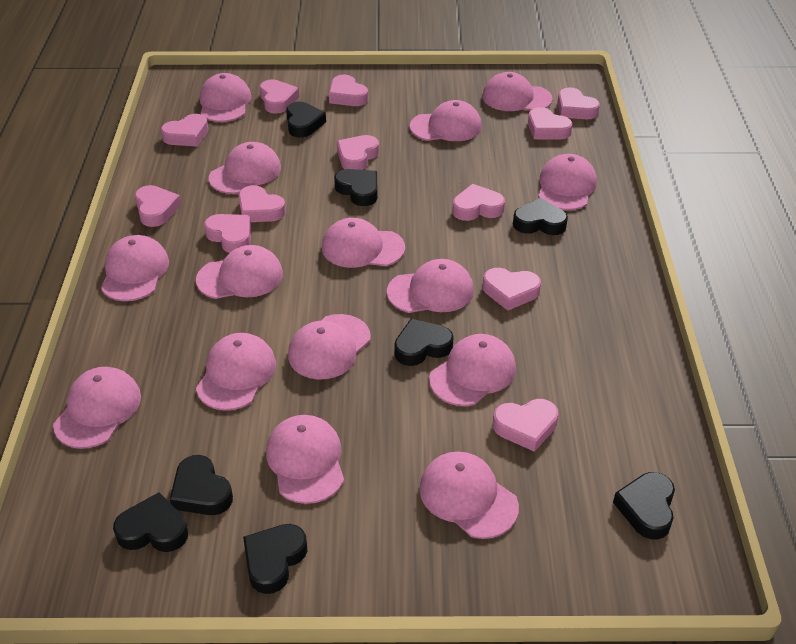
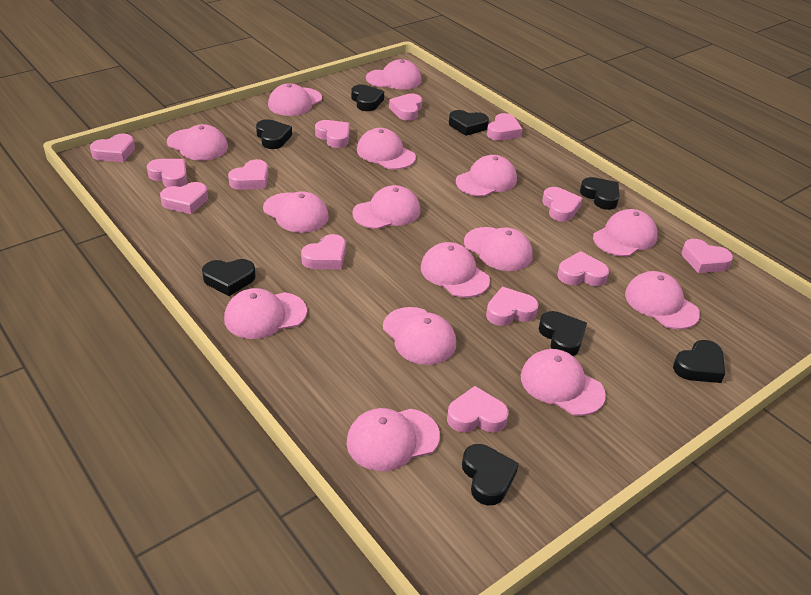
pink heart: 12 -> 13

